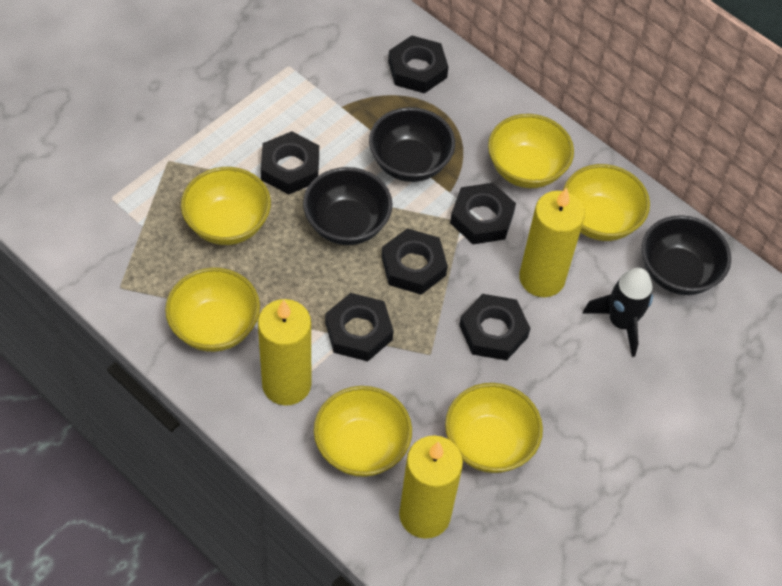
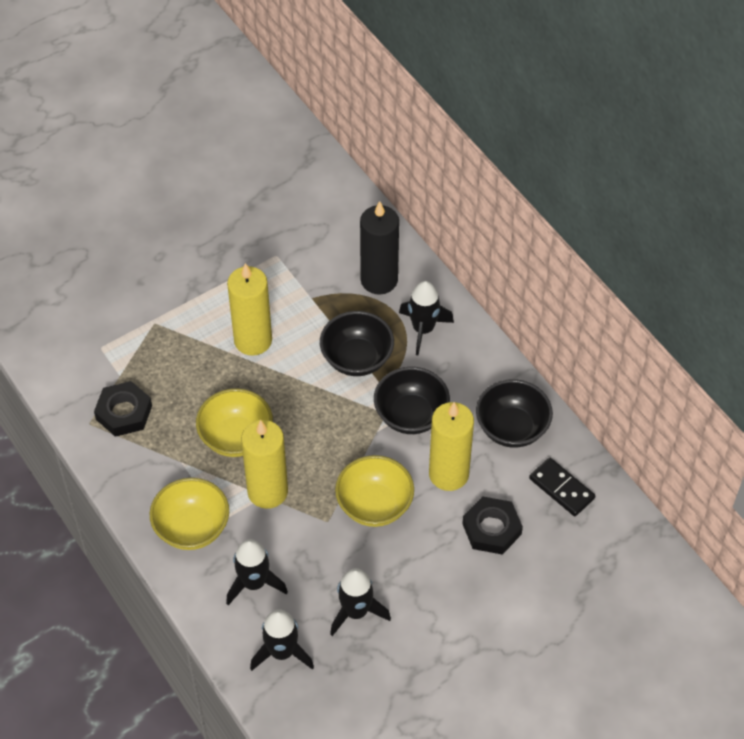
black candle: 0 -> 1
black domino: 0 -> 1
black nut: 6 -> 2
black rocket: 1 -> 4
yellow bowl: 6 -> 3

